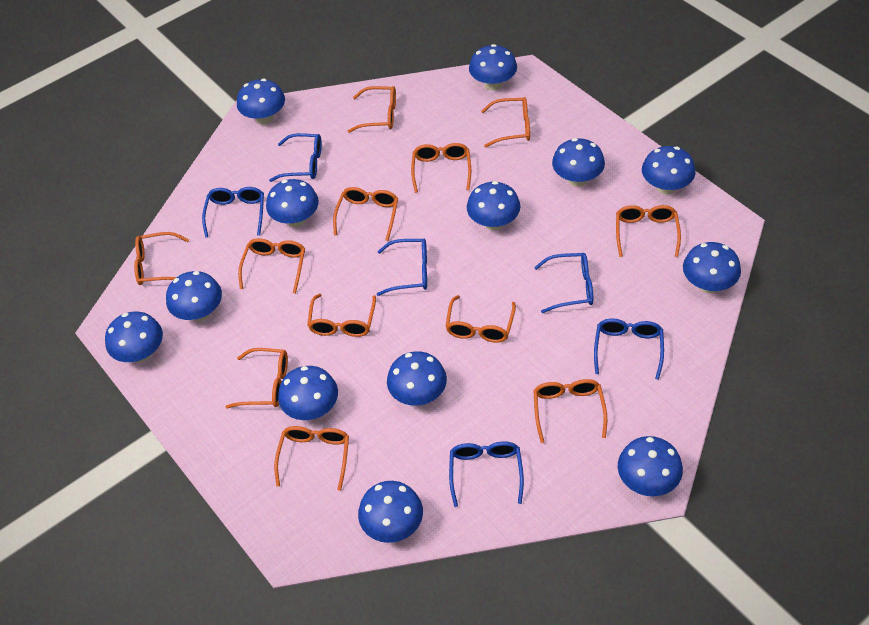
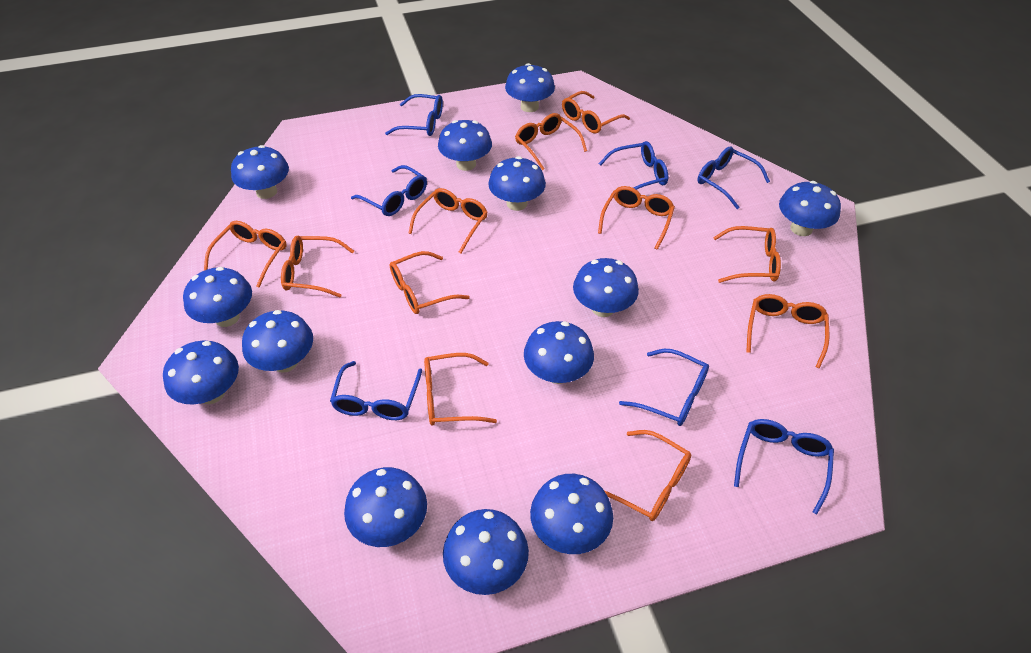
blue glasses: 6 -> 7
orange glasses: 12 -> 11

